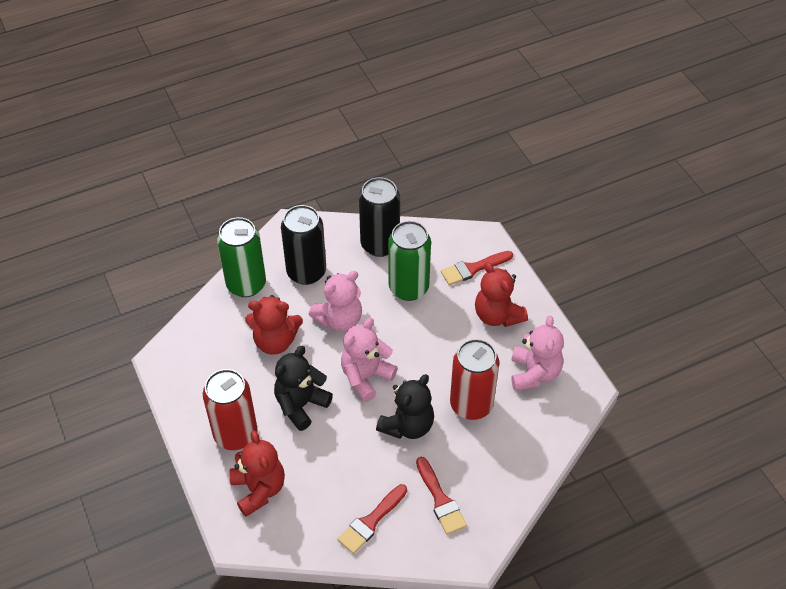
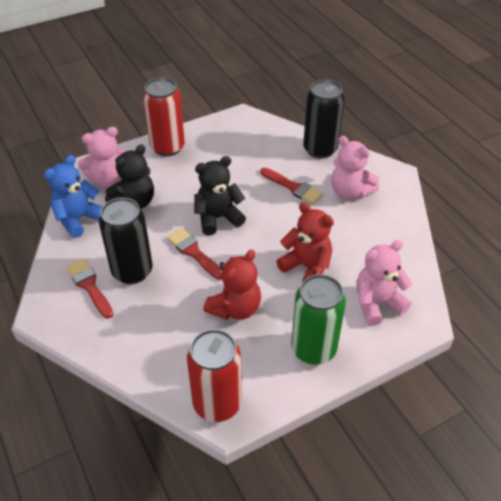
blue teddy bear: 0 -> 1
green can: 2 -> 1
red teddy bear: 3 -> 2

